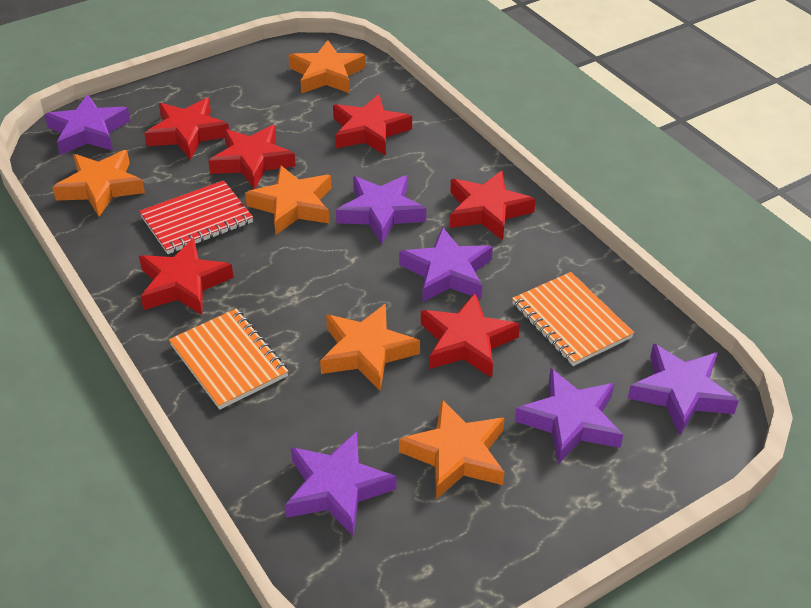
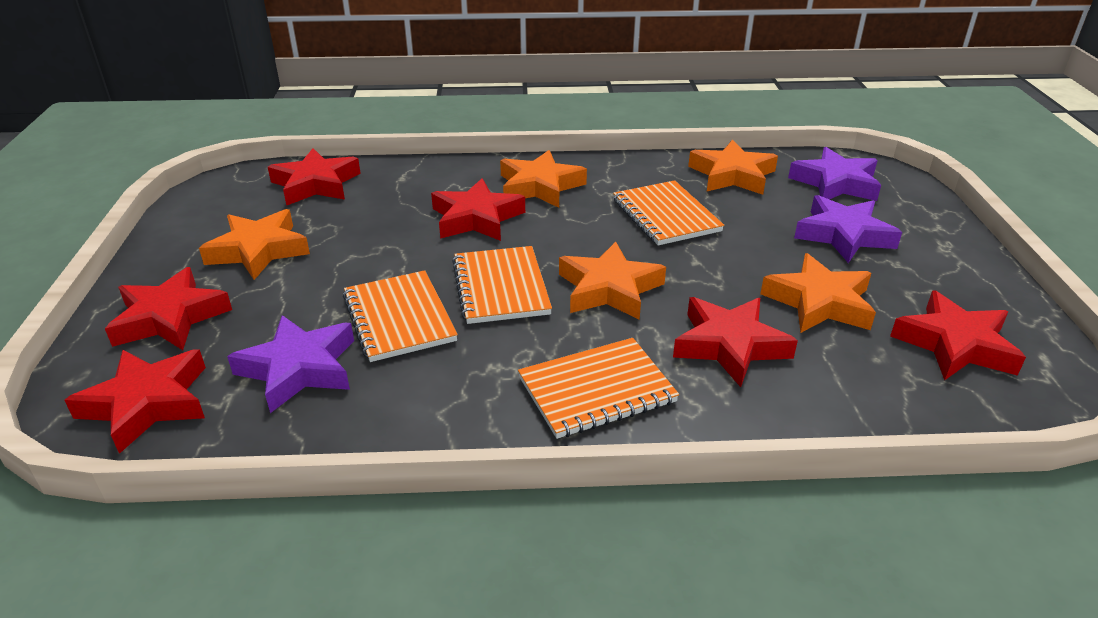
orange notebook: 2 -> 4
purple star: 6 -> 3
red notebook: 1 -> 0

